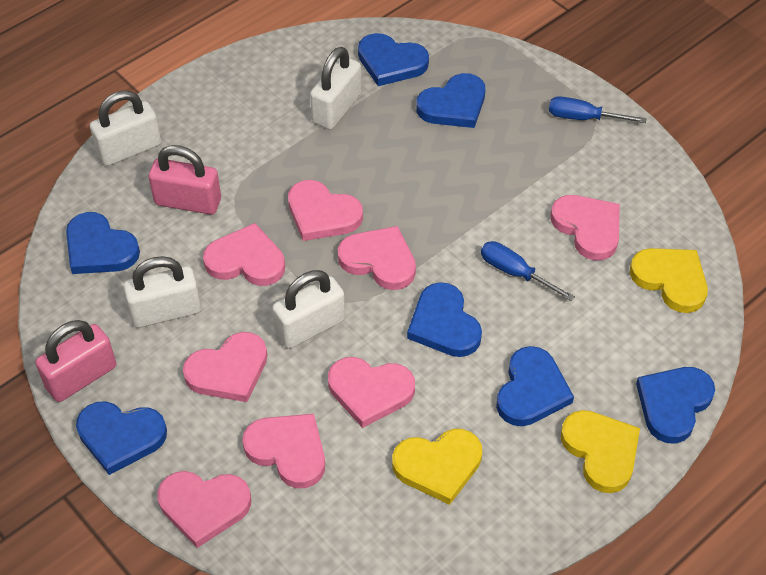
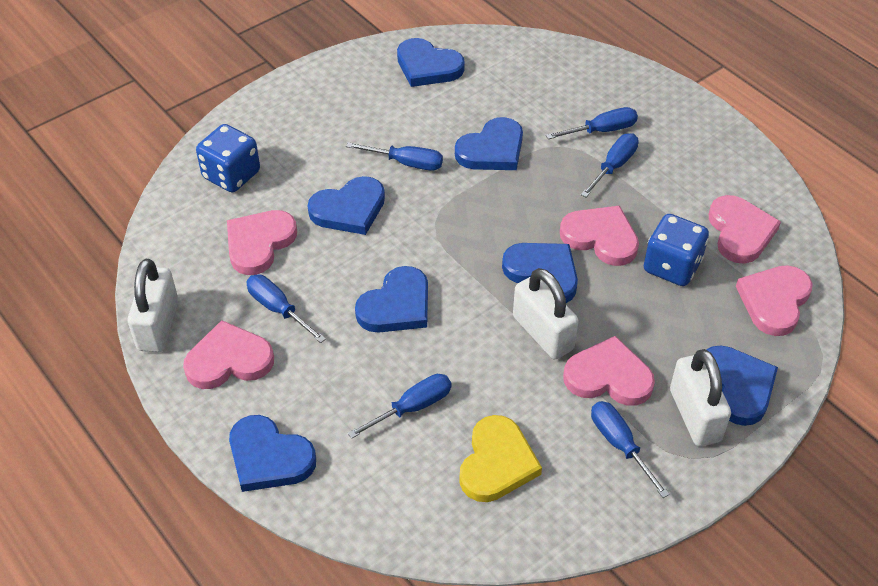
blue dice: 0 -> 2
blue screwdriver: 2 -> 6
pink heart: 8 -> 6
pink padlock: 2 -> 0
white padlock: 4 -> 3
yellow heart: 3 -> 1

